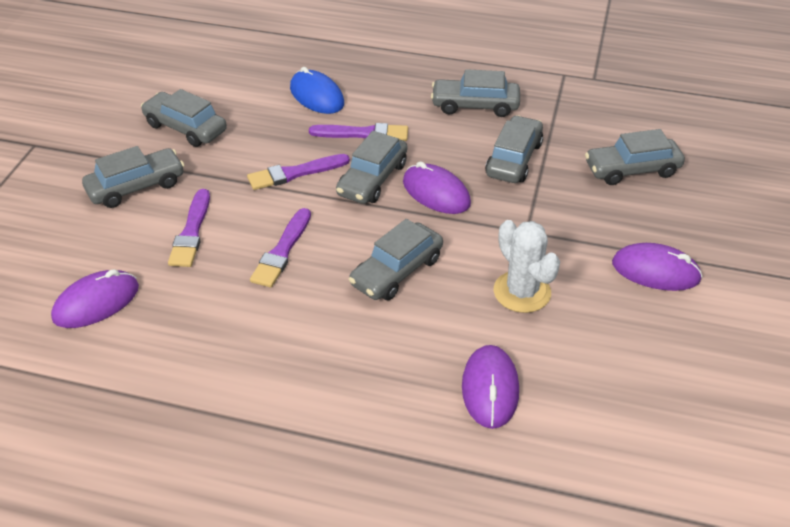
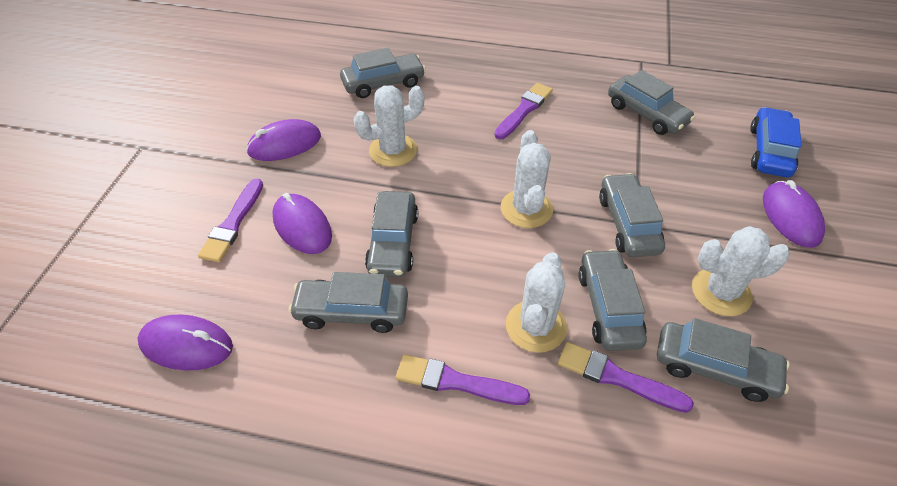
blue car: 0 -> 1
blue mouse: 1 -> 0
white cactus: 1 -> 4

